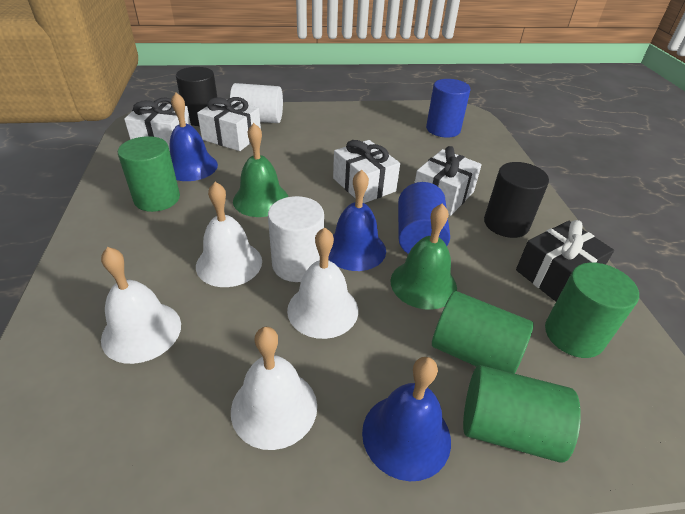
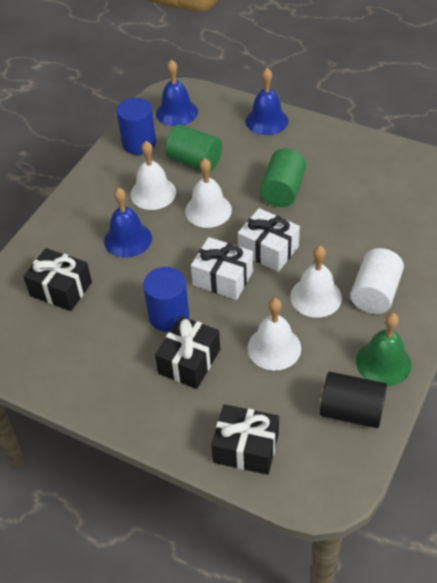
black cylinder: 2 -> 1
black gift: 1 -> 3
green bell: 2 -> 1
green cylinder: 4 -> 2
white cylinder: 2 -> 1
white gift: 4 -> 2

